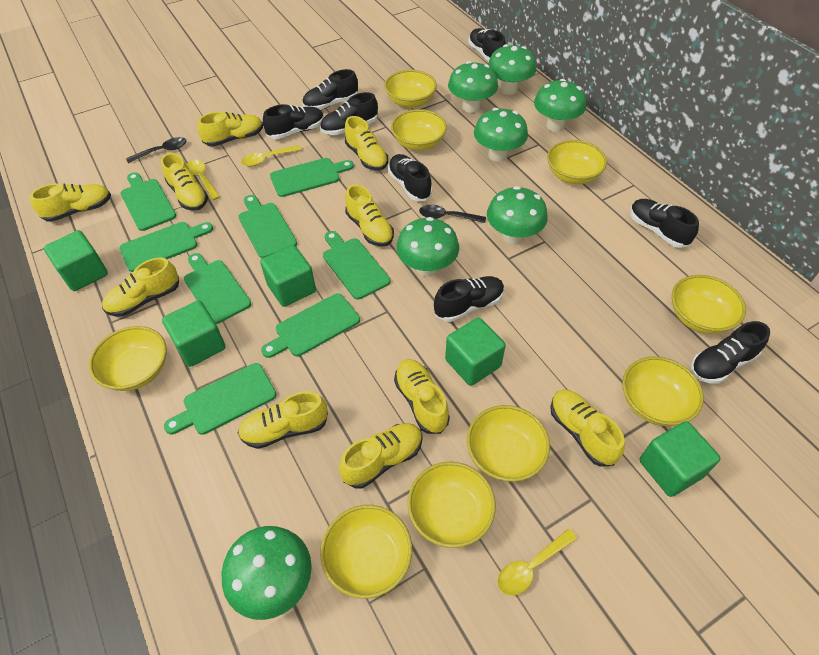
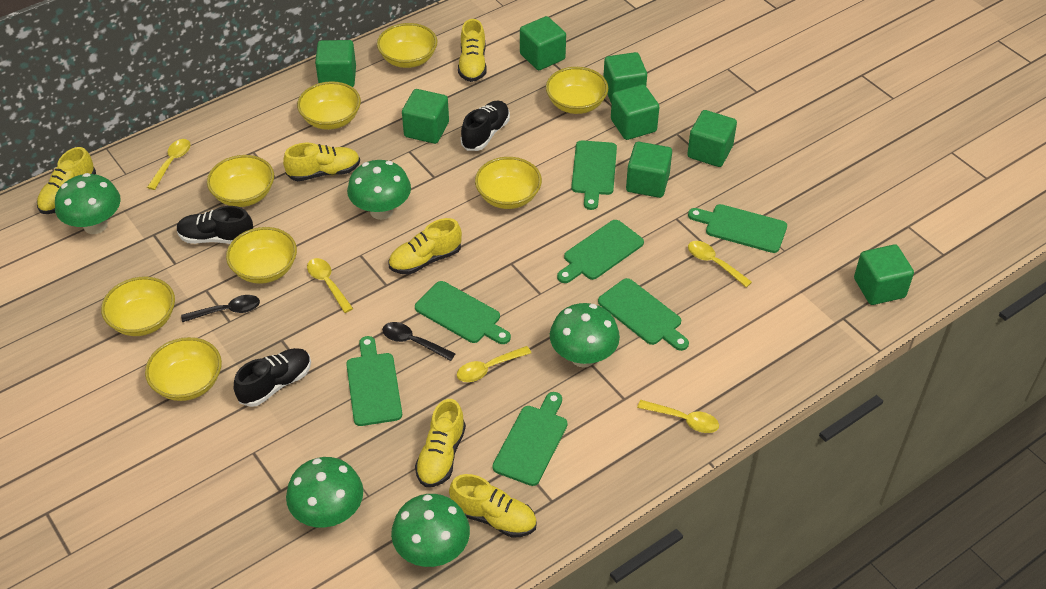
black shoe: 8 -> 3
green cube: 5 -> 8
green cutting board: 8 -> 7
green mushroom: 7 -> 5
yellow bowl: 9 -> 8
yellow shoe: 10 -> 6
yellow spoon: 3 -> 5

